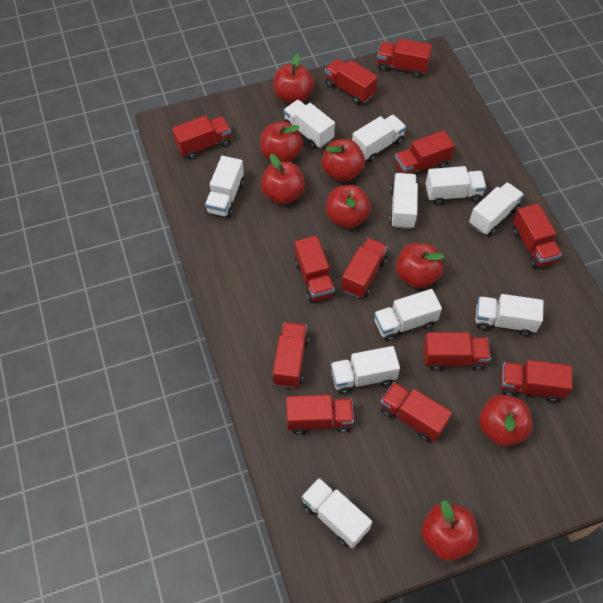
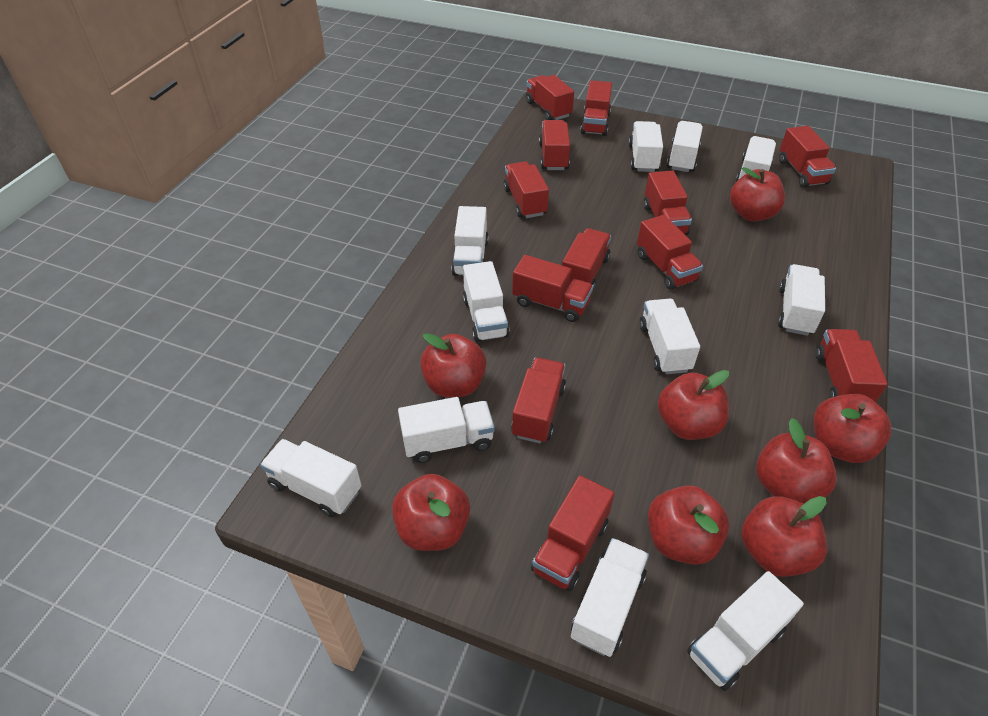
white truck: 10 -> 11

